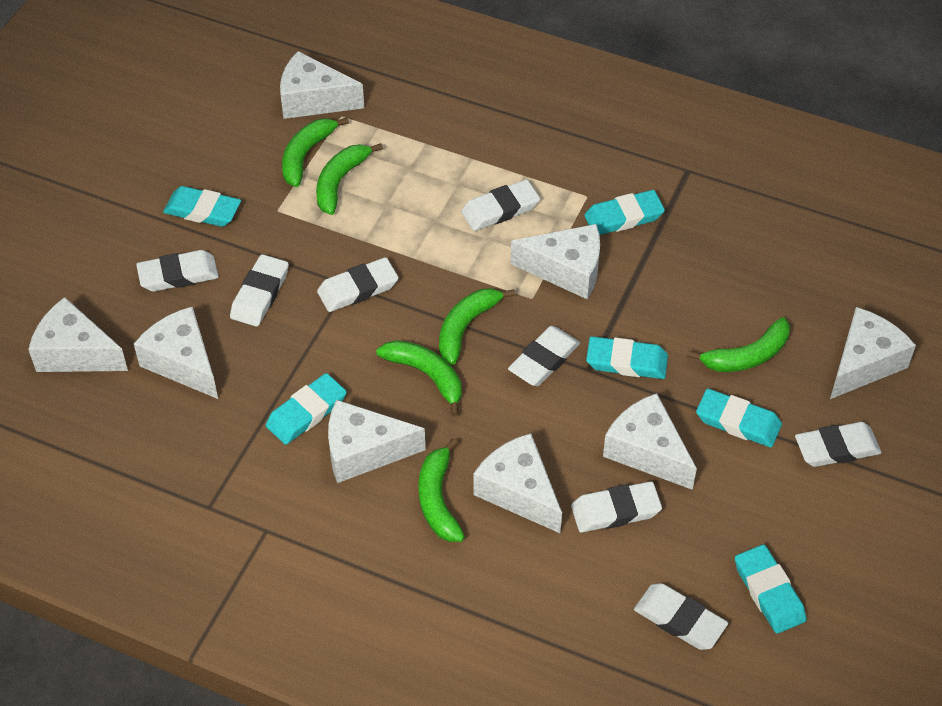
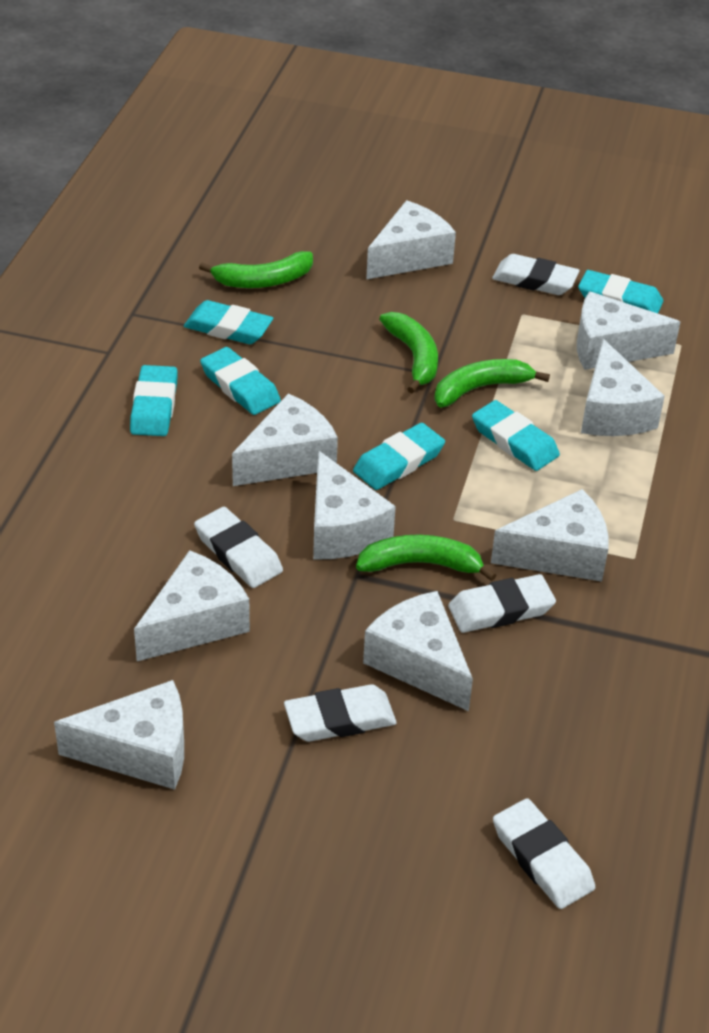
green banana: 6 -> 4
white cheese: 8 -> 9
white eraser: 8 -> 5

